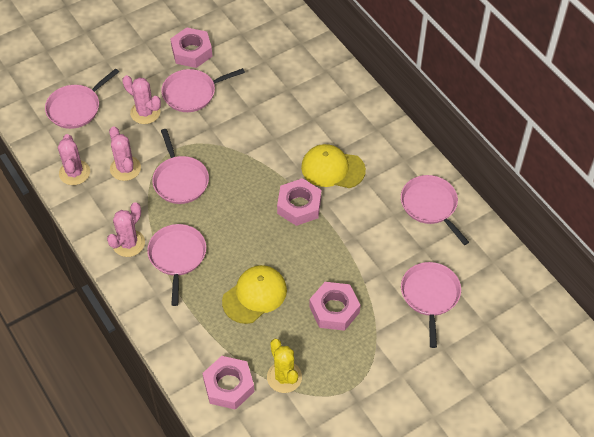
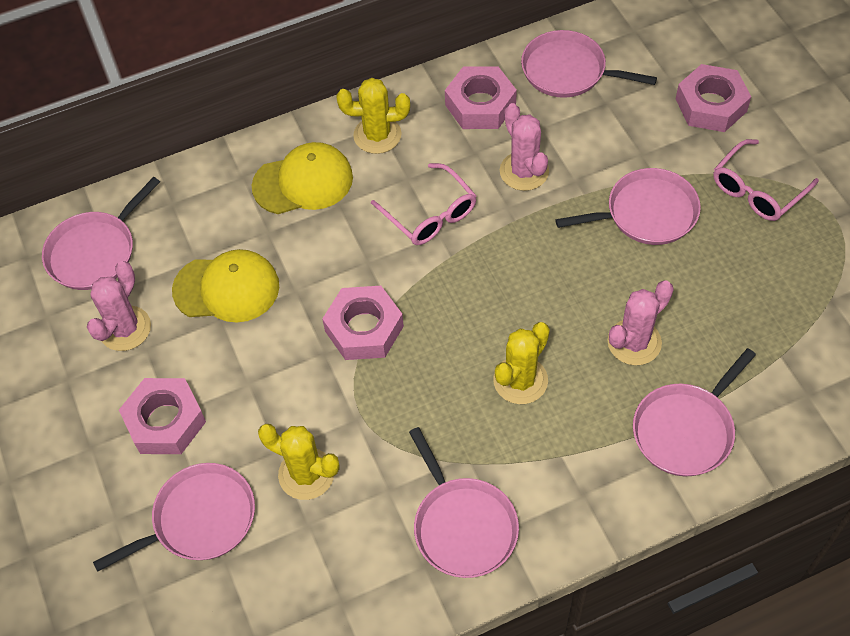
pink cactus: 4 -> 3
pink glasses: 0 -> 2
yellow cactus: 1 -> 3

